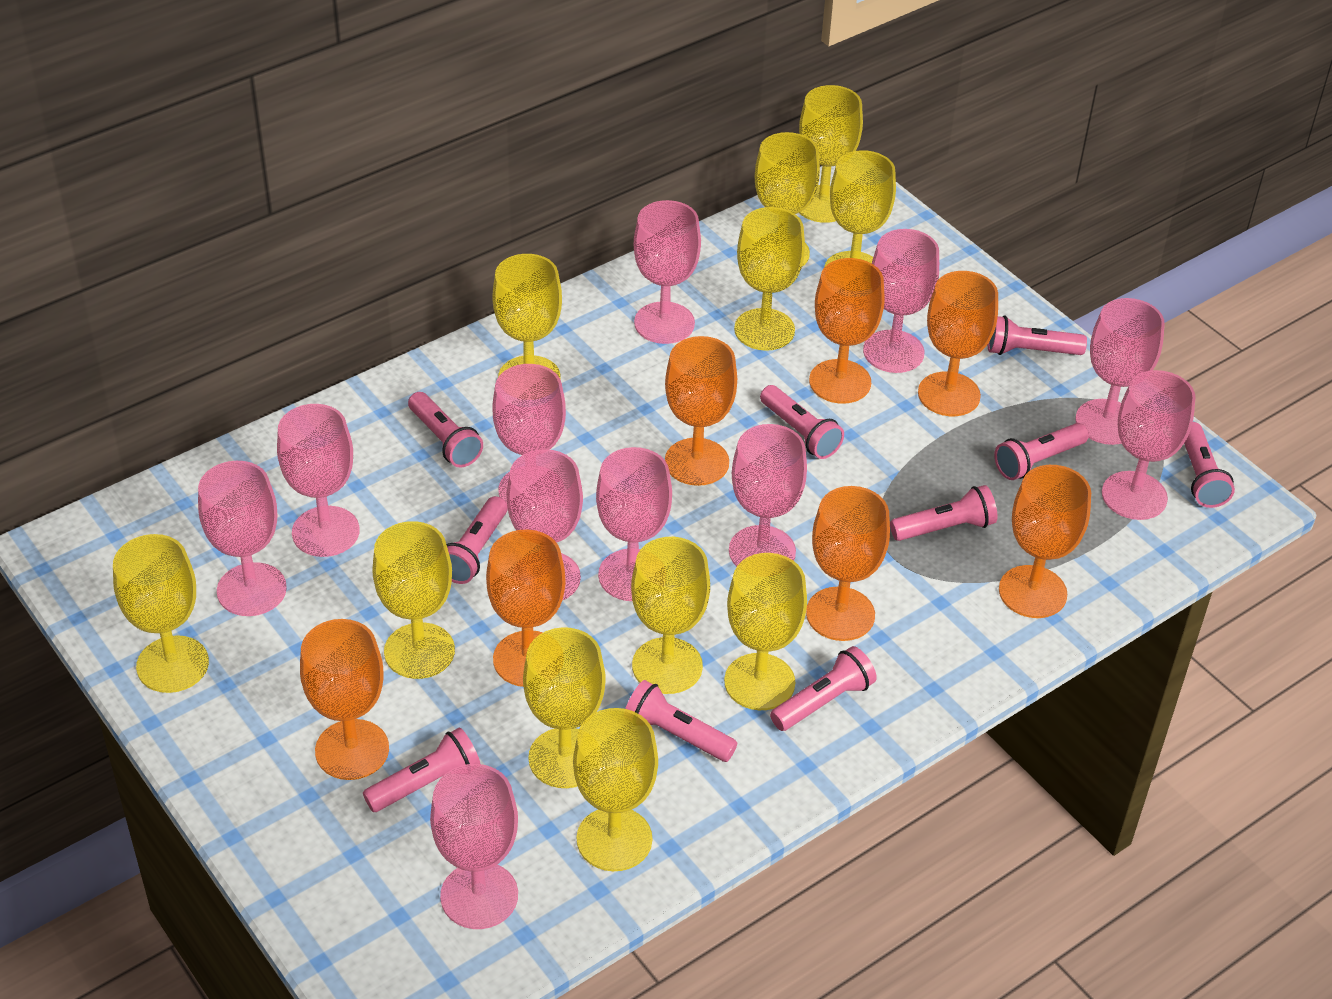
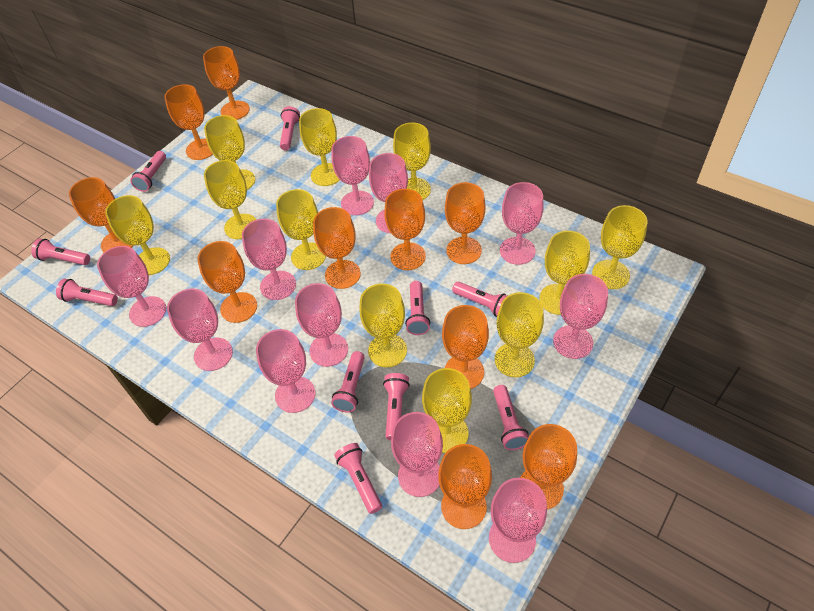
orange goblet: 7 -> 10

